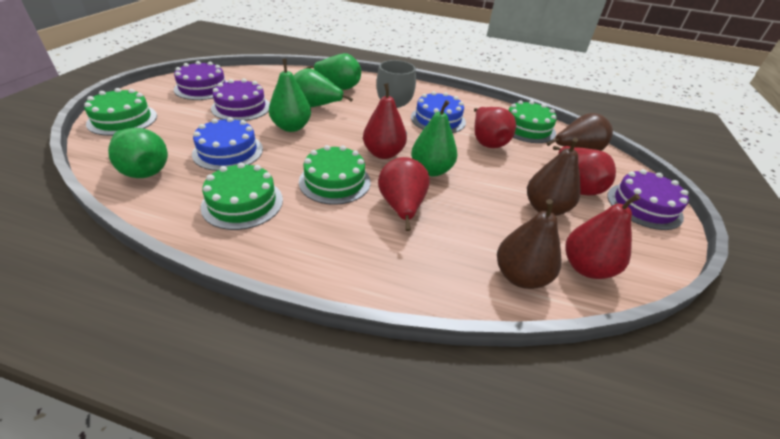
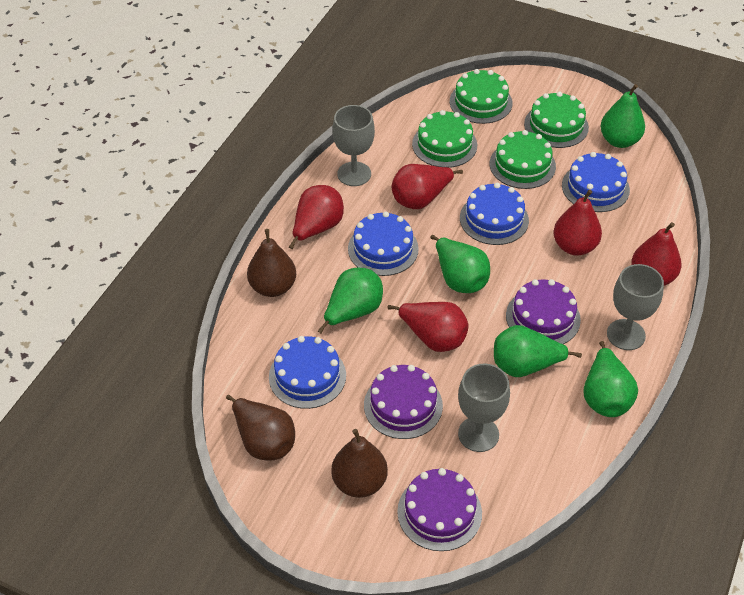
blue cake: 2 -> 4
grey goblet: 1 -> 3

